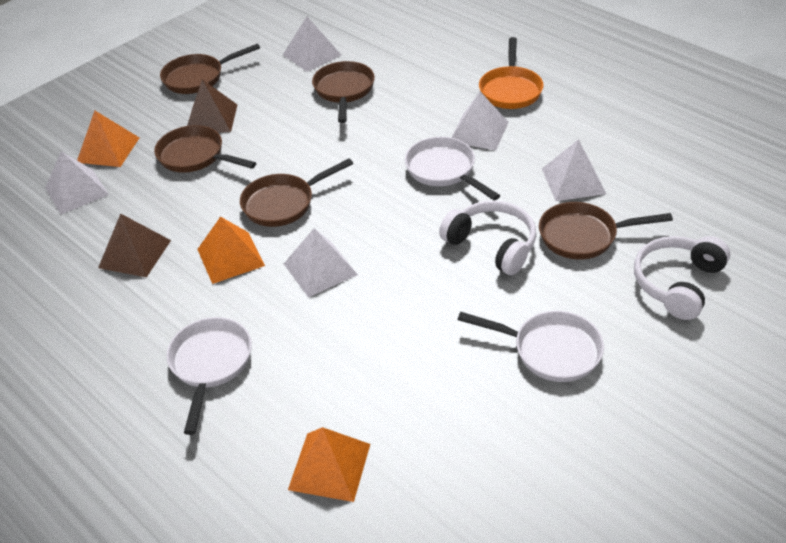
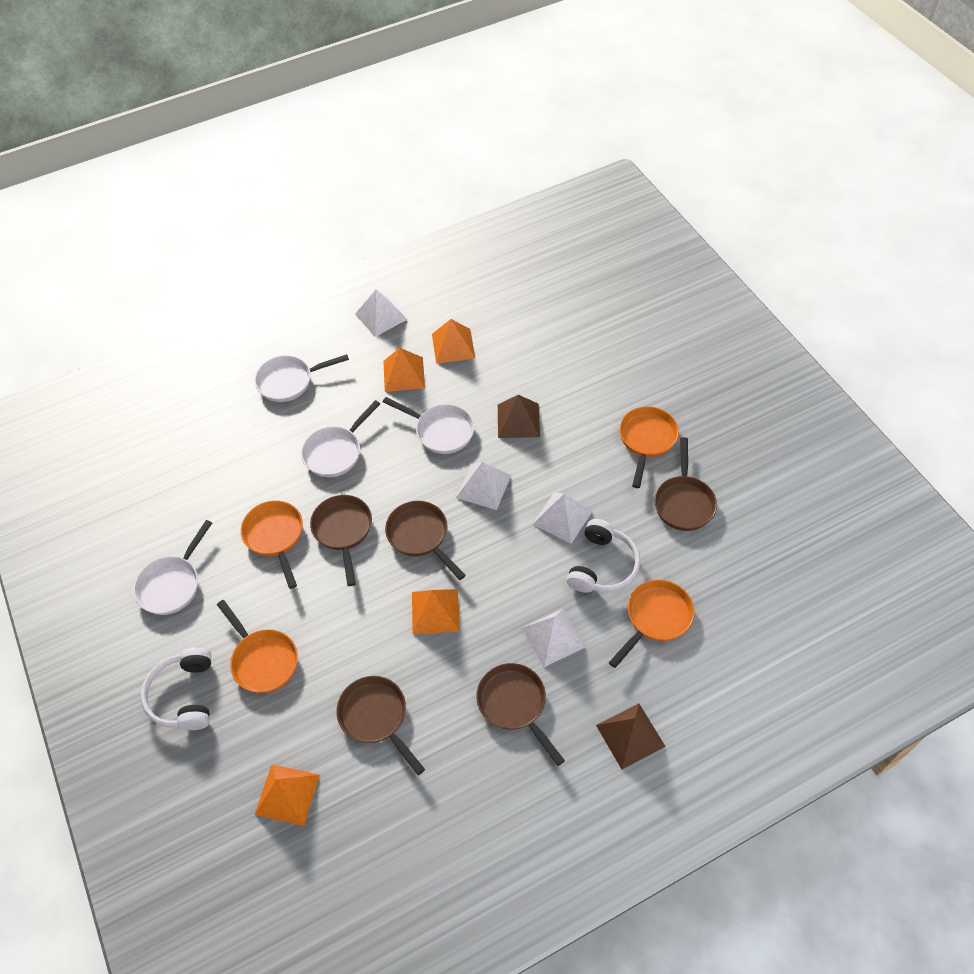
orange pan: 1 -> 4
orange pyramid: 3 -> 4
white pan: 3 -> 4
white pyramid: 5 -> 4

